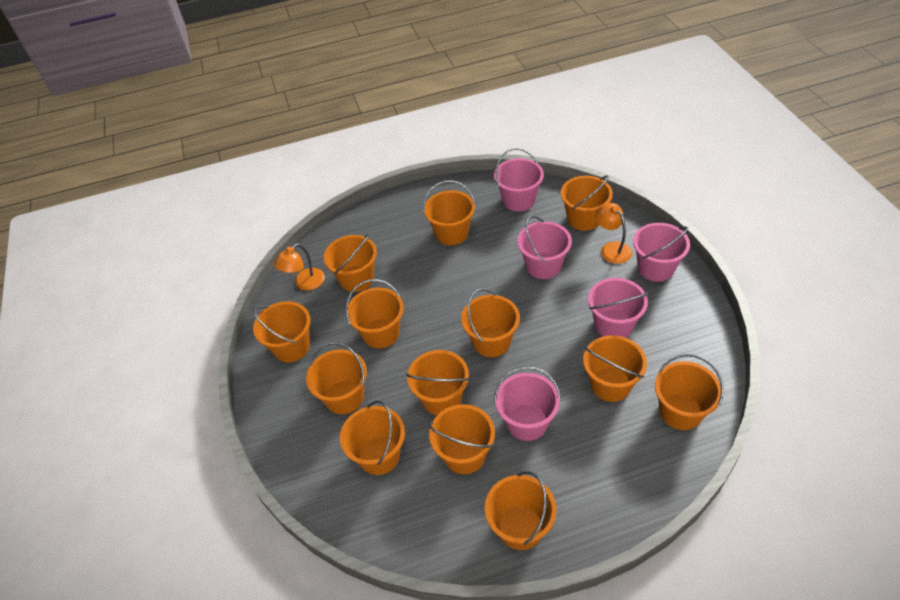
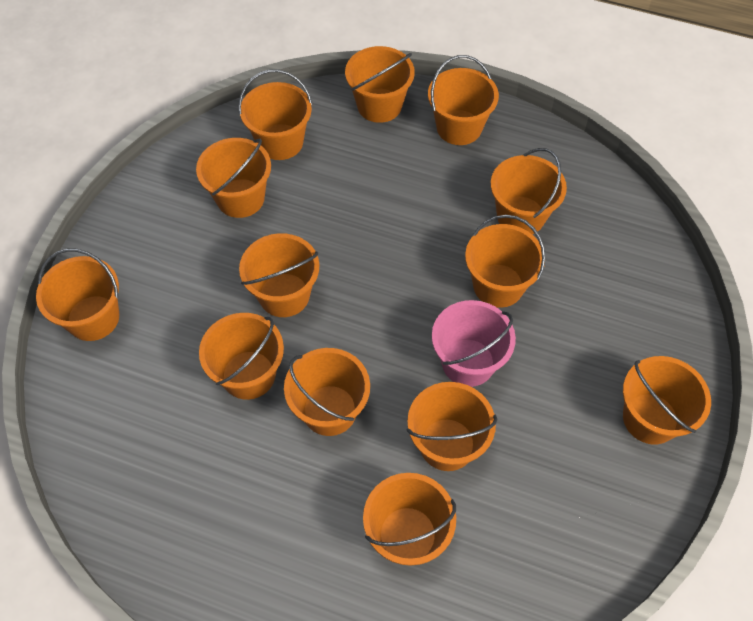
orange lamp: 2 -> 0
pink bucket: 5 -> 1

